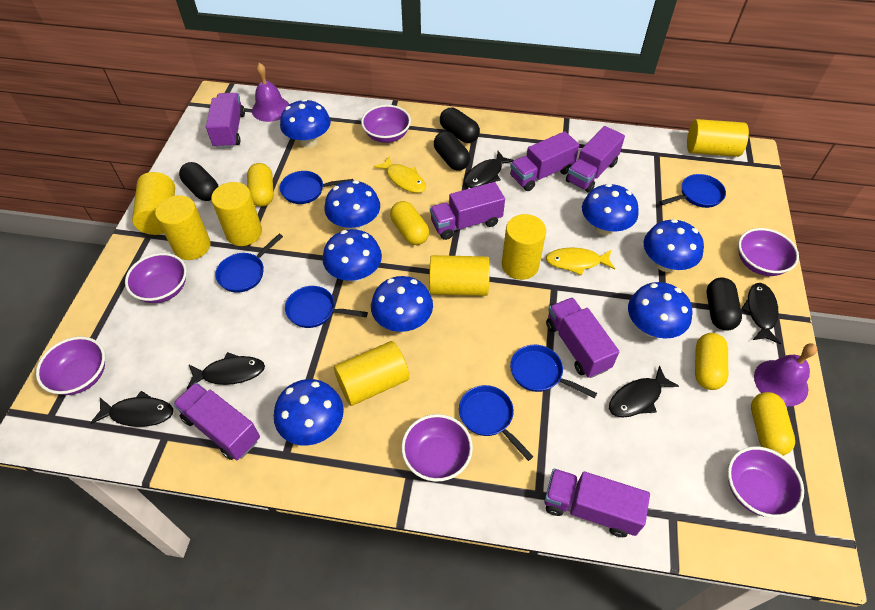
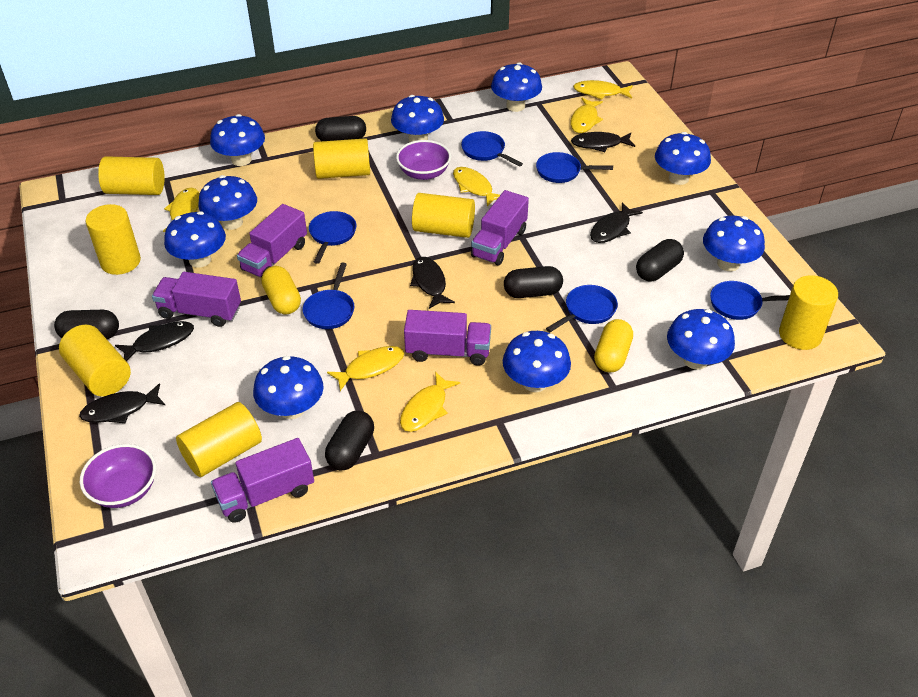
black capsule: 4 -> 5
blue mushroom: 8 -> 10
purple bell: 2 -> 0
purple bowl: 6 -> 2
purple truck: 7 -> 5
yellow capsule: 4 -> 2
yellow fish: 2 -> 6

